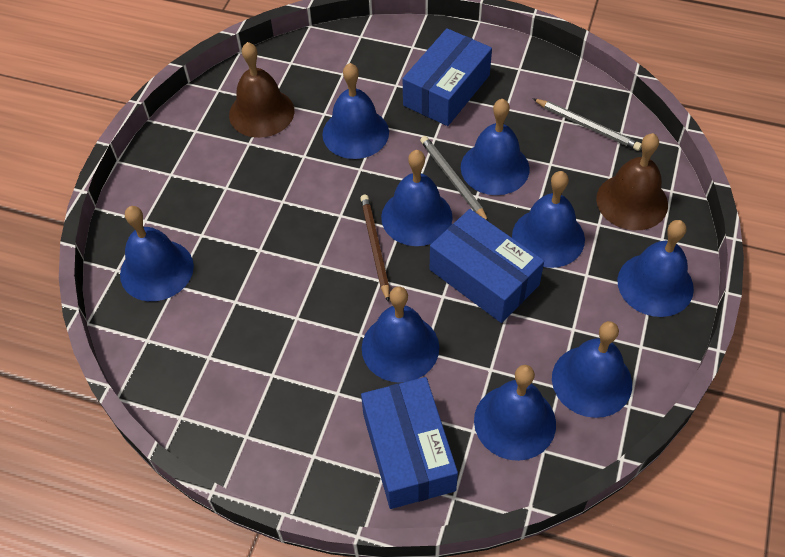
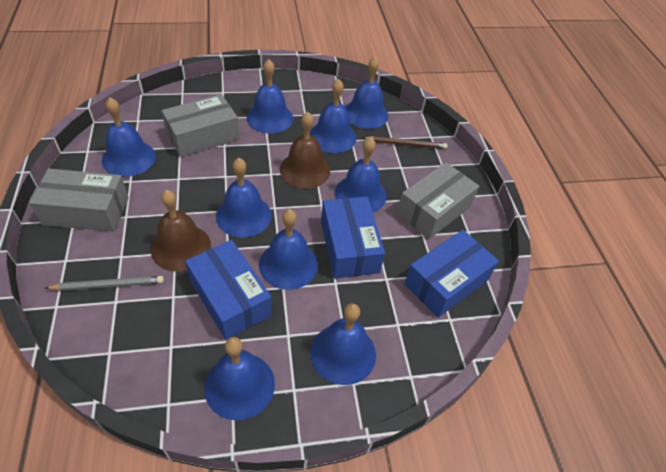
grey box: 0 -> 3
grey pencil: 2 -> 1

